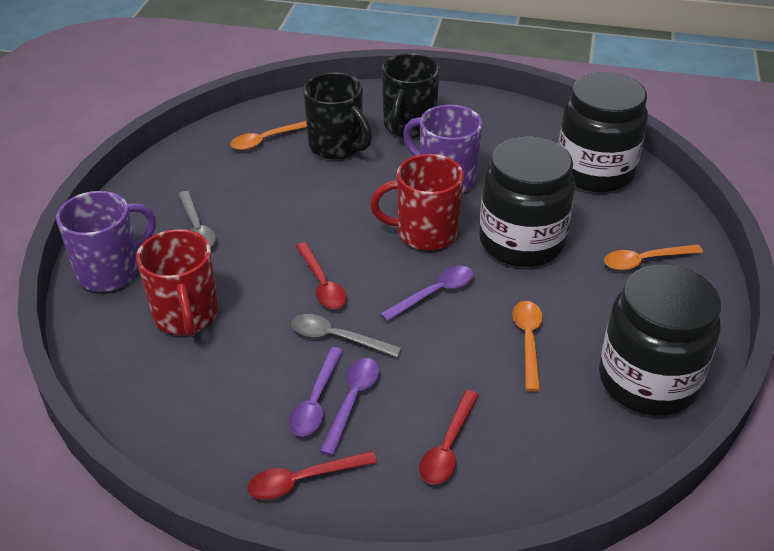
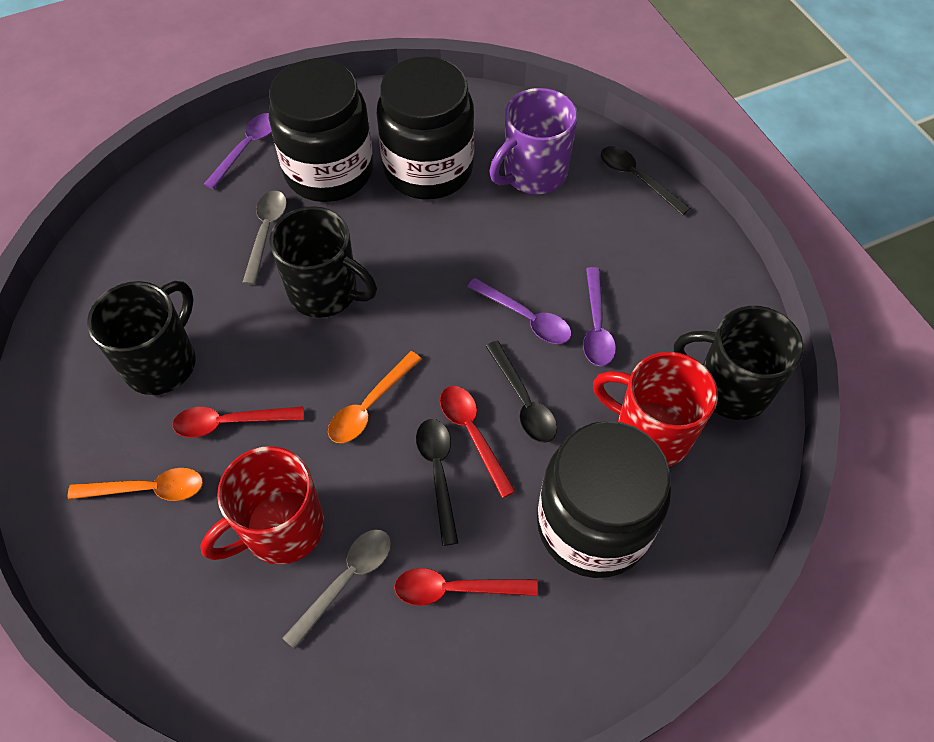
black mug: 2 -> 3
black spoon: 0 -> 3
orange spoon: 3 -> 2
purple mug: 2 -> 1

